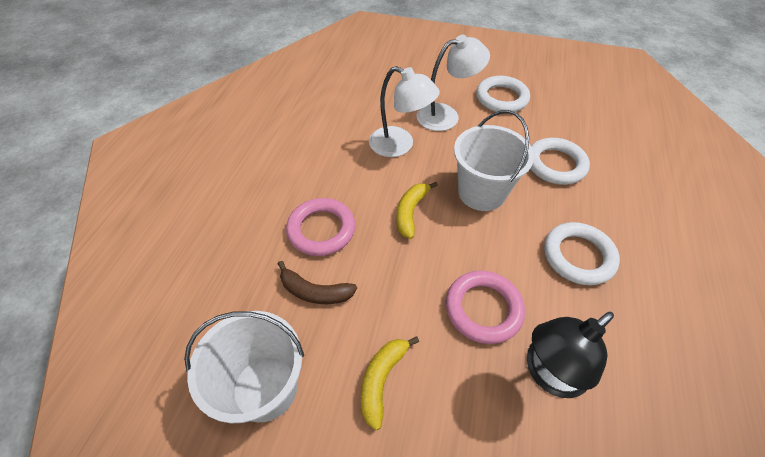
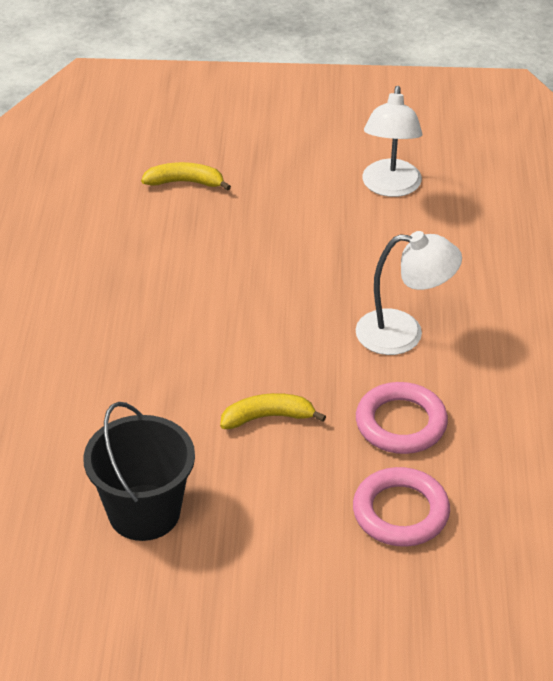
black bucket: 0 -> 1
black lamp: 1 -> 0
brown banana: 1 -> 0
white bucket: 2 -> 0
white ring: 3 -> 0

